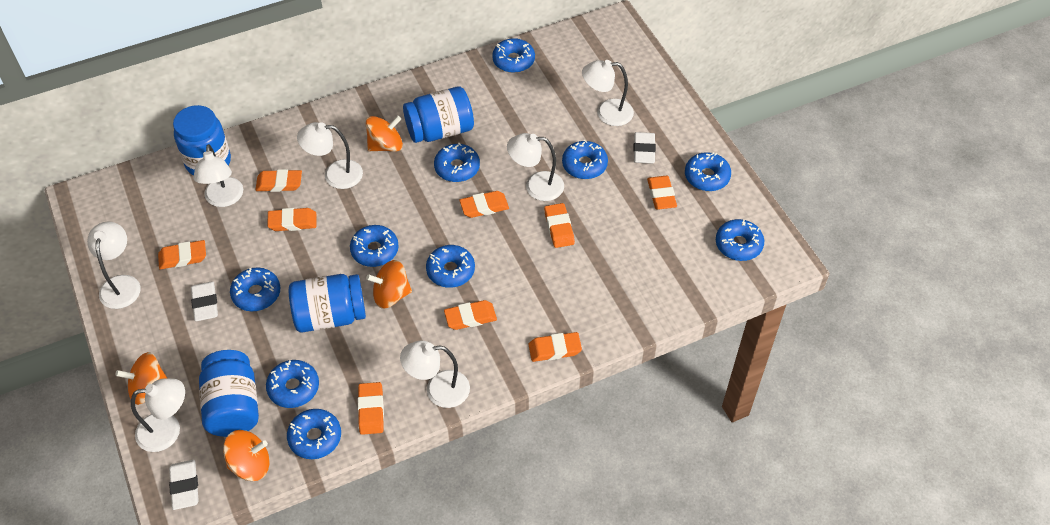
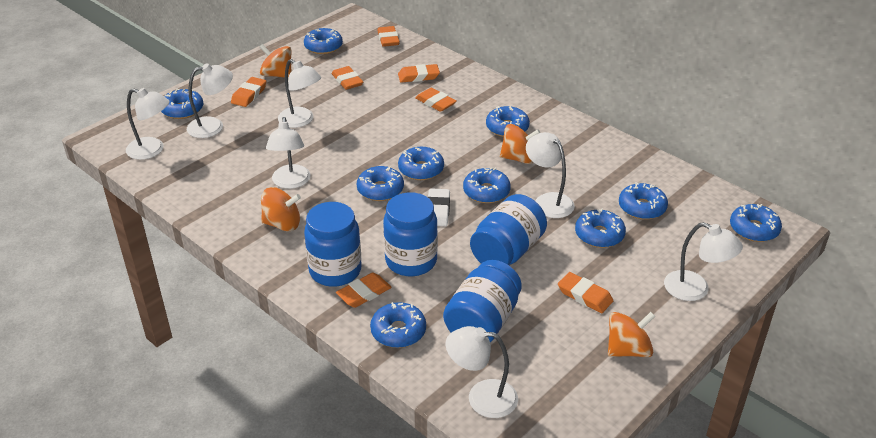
orange eraser: 9 -> 7
white eraser: 3 -> 1

